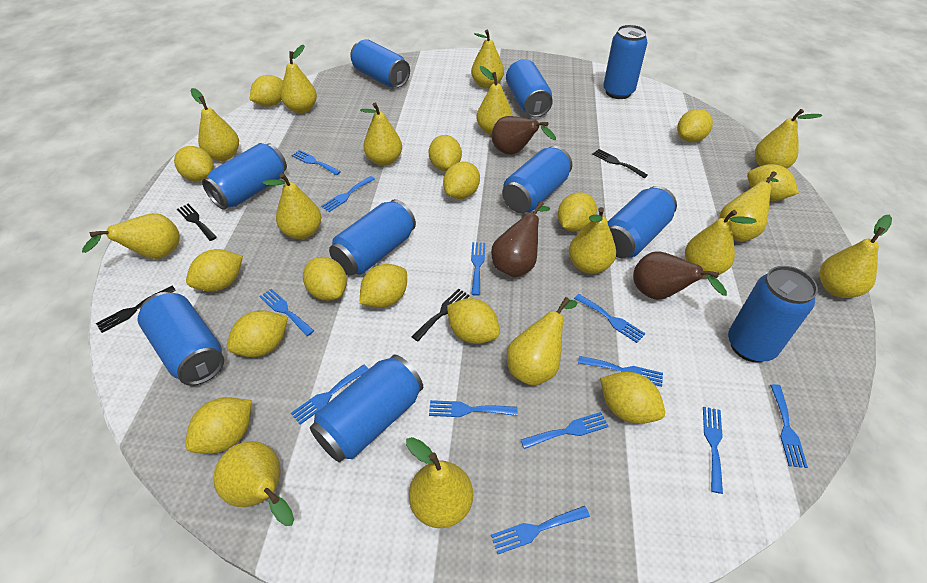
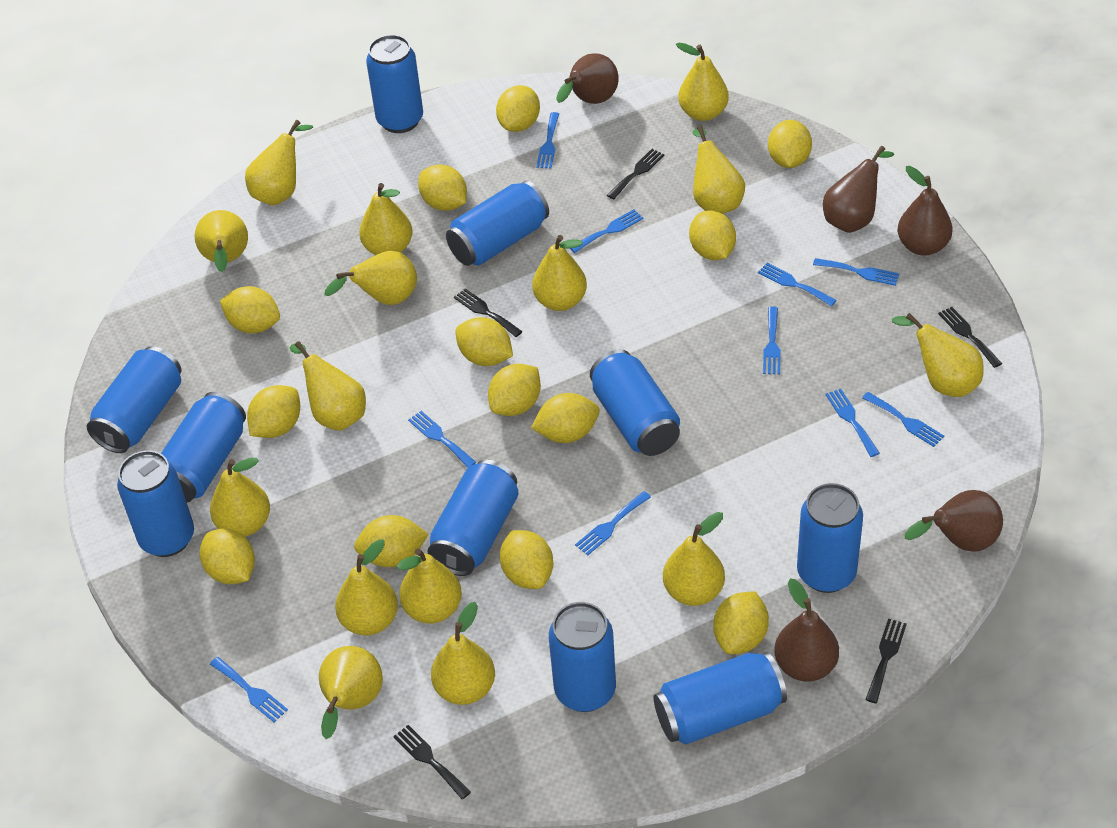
black fork: 4 -> 5
blue fork: 12 -> 10
brown pear: 3 -> 5
yellow lemon: 14 -> 13

